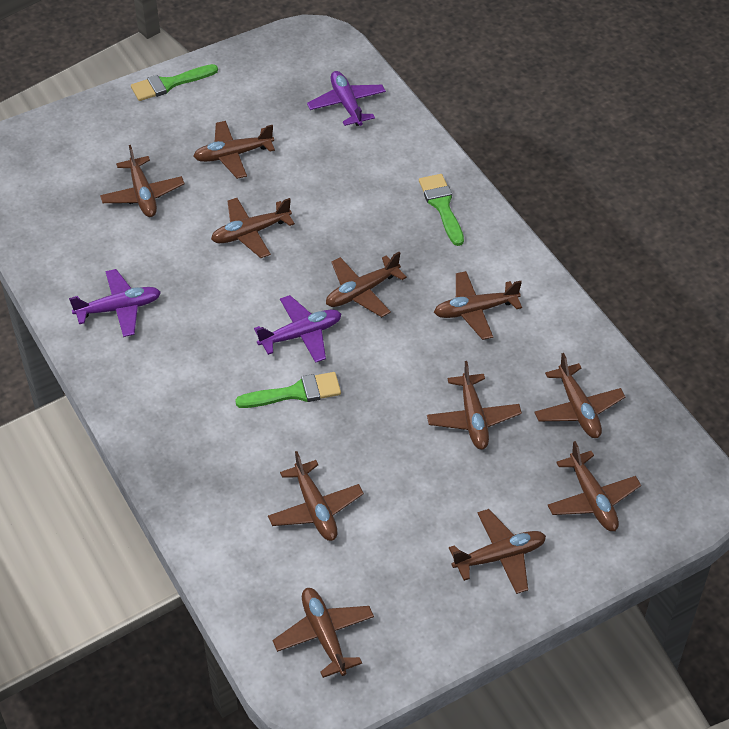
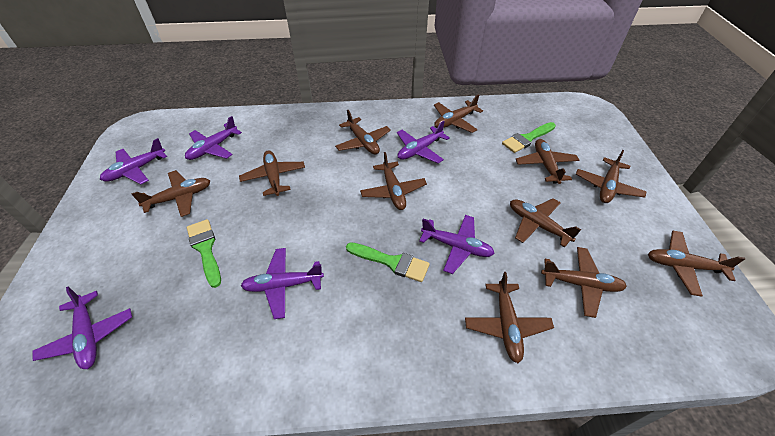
purple plane: 3 -> 6

